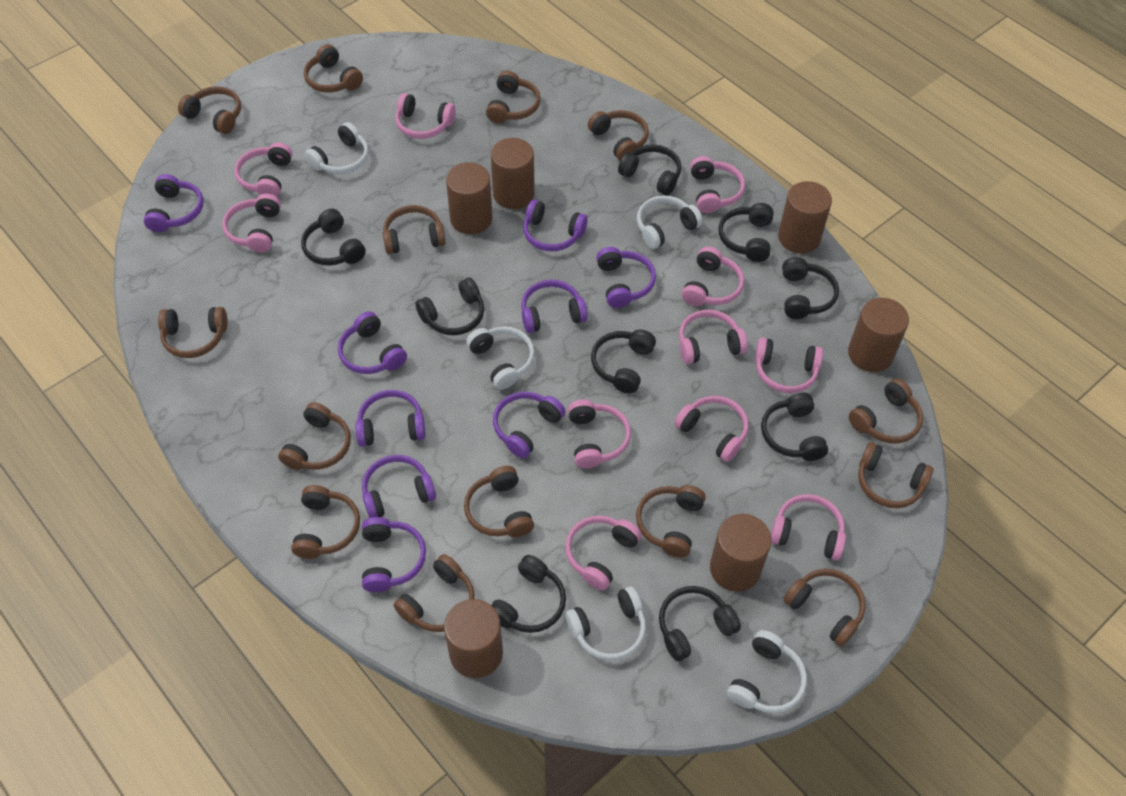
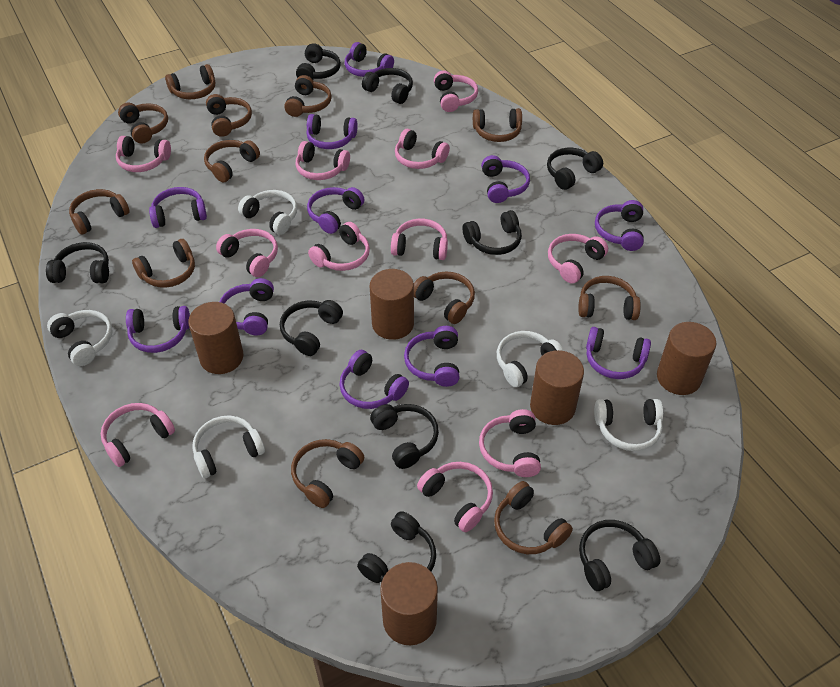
brown cylinder: 6 -> 5
brown headphones: 14 -> 12
purple headphones: 9 -> 11

